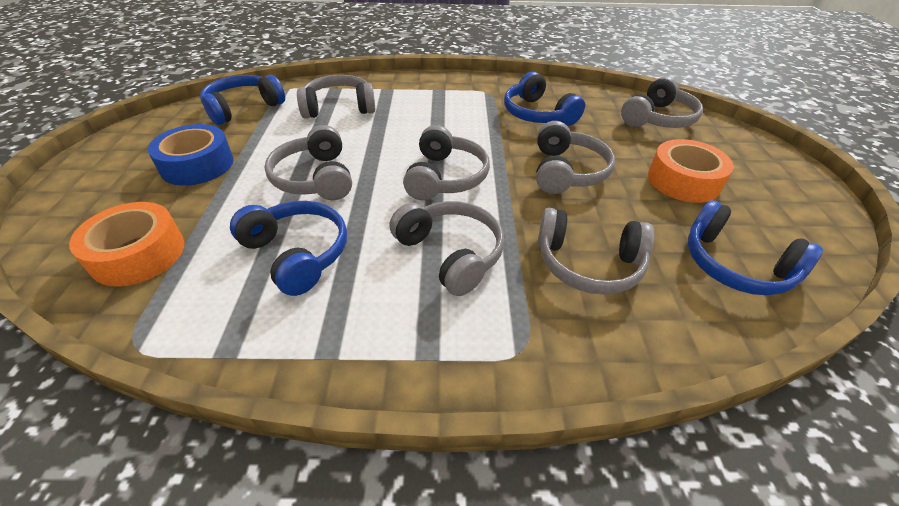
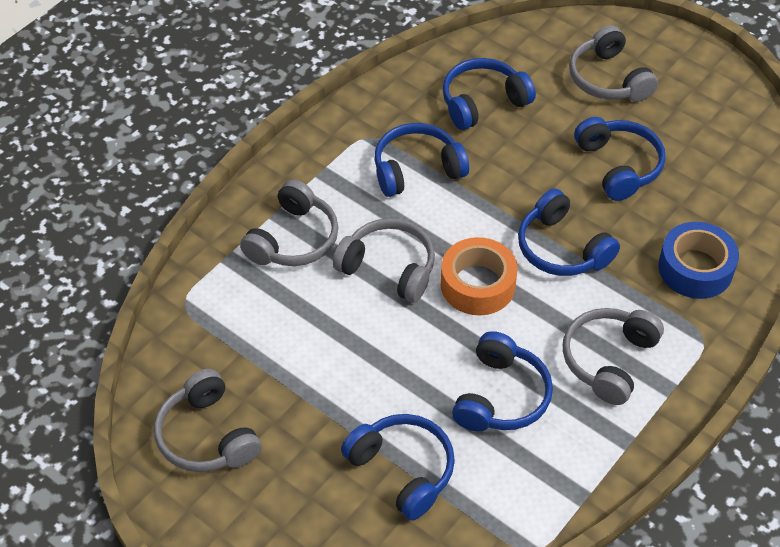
blue headphones: 4 -> 6
grey headphones: 7 -> 5
orange tape: 2 -> 1

